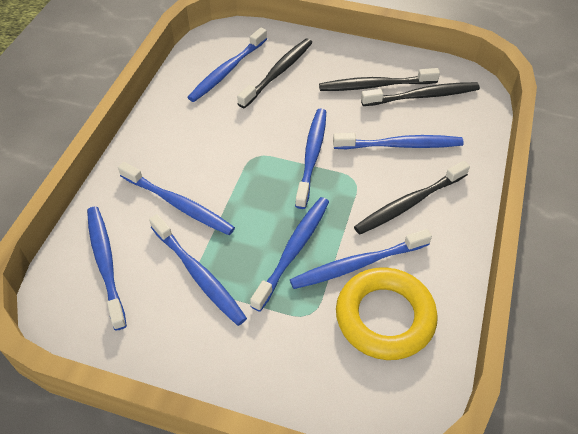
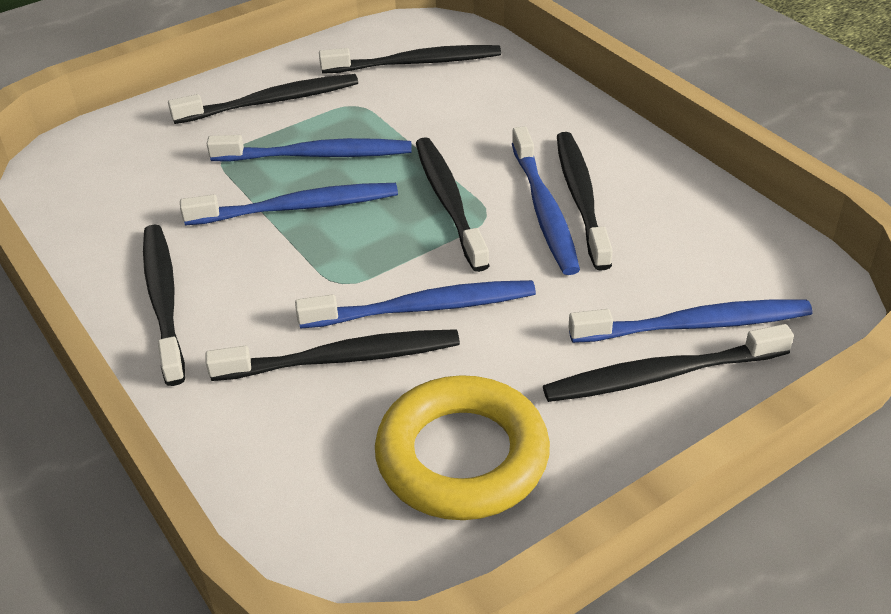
black toothbrush: 4 -> 7
blue toothbrush: 8 -> 5

